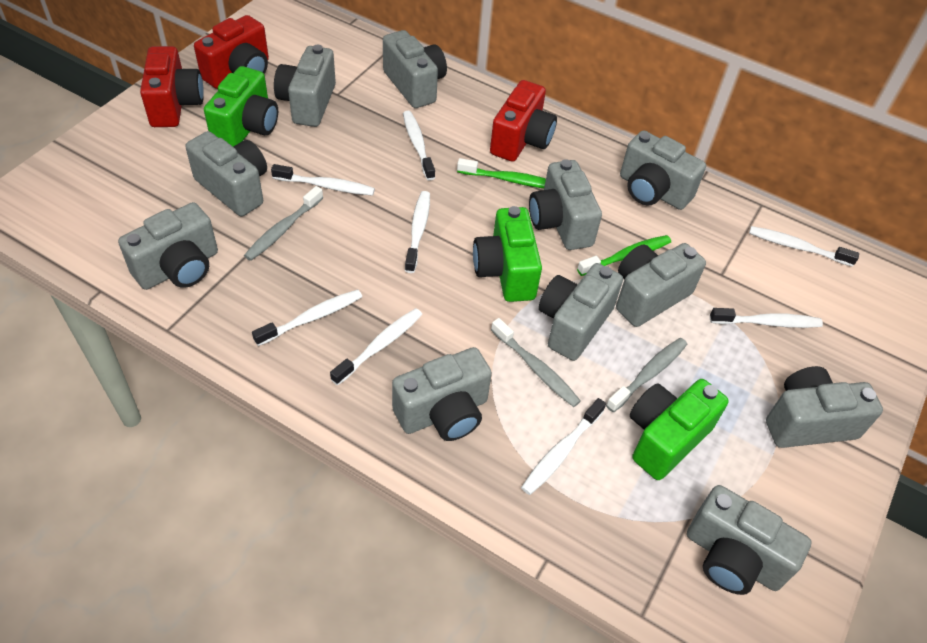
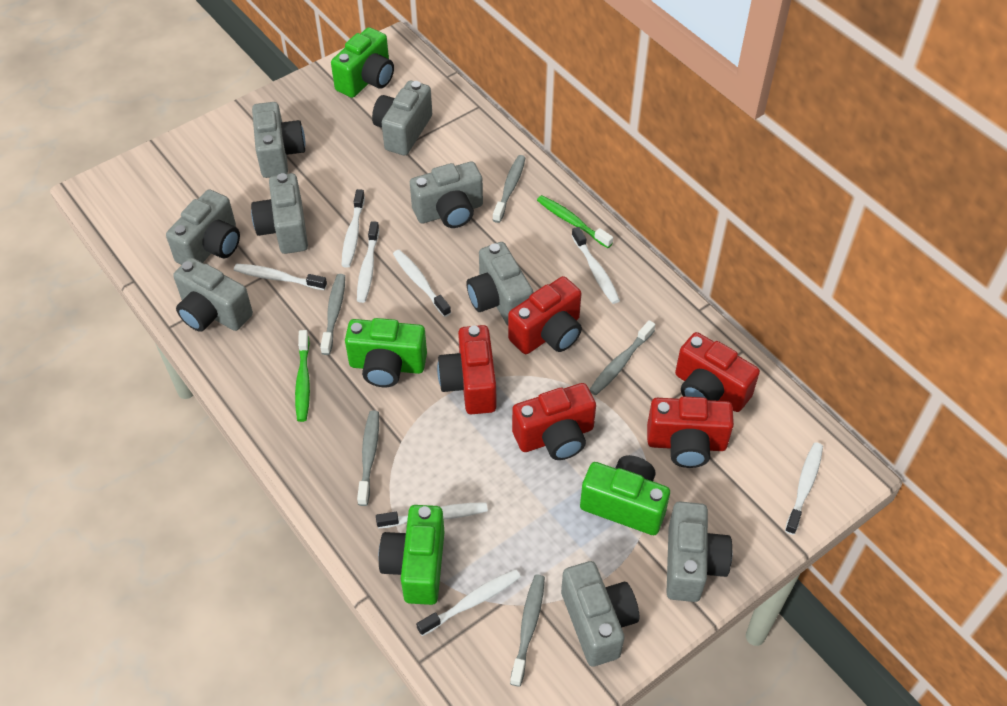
green camera: 3 -> 4
grey camera: 11 -> 9
grey toothbrush: 3 -> 5
red camera: 3 -> 5

